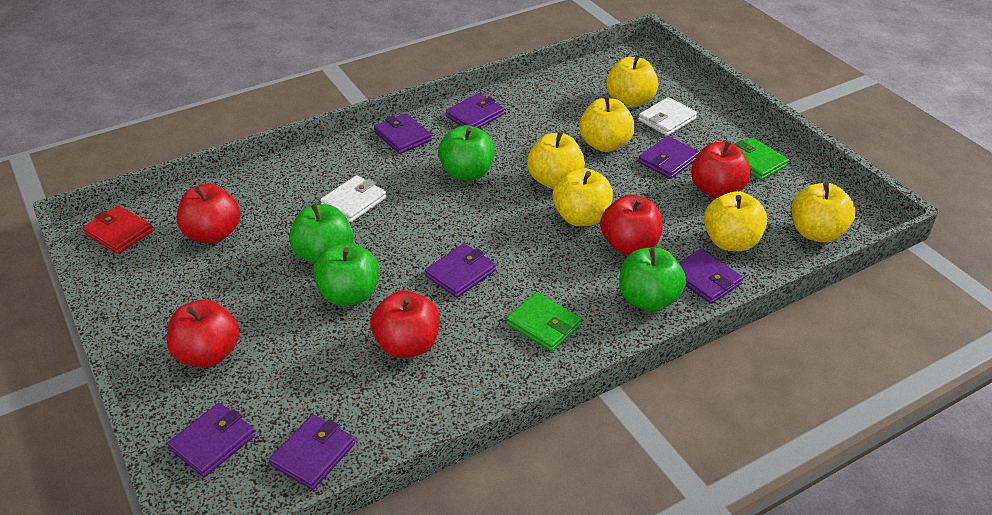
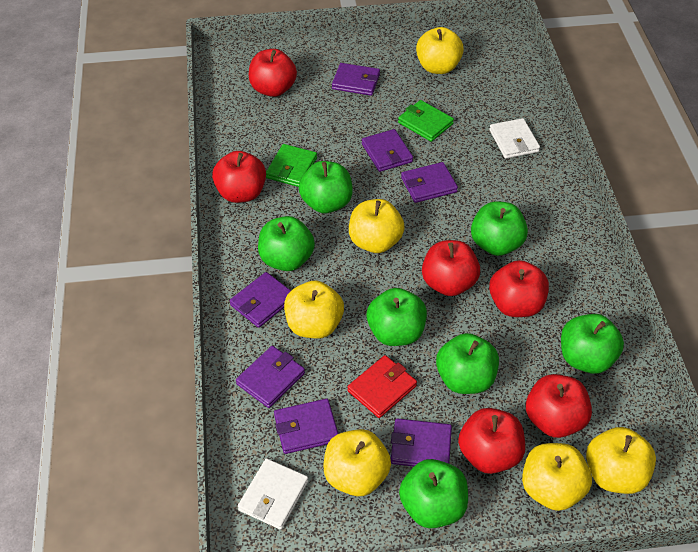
green apple: 4 -> 7
red apple: 5 -> 6

